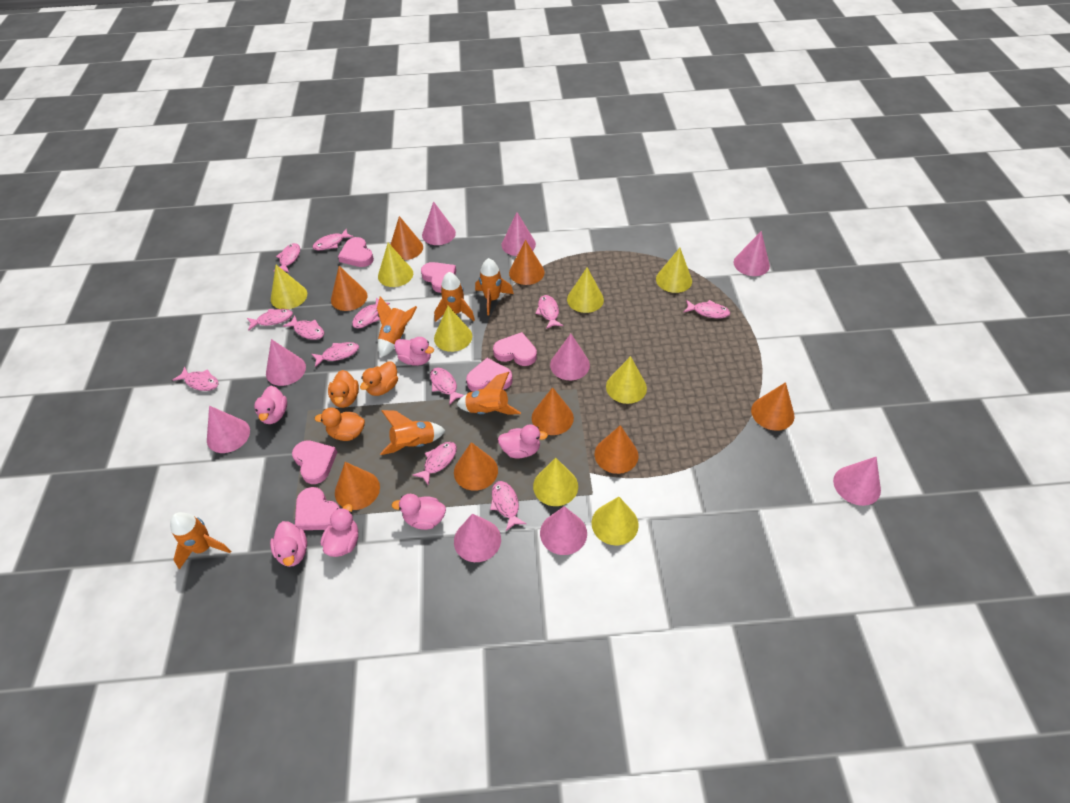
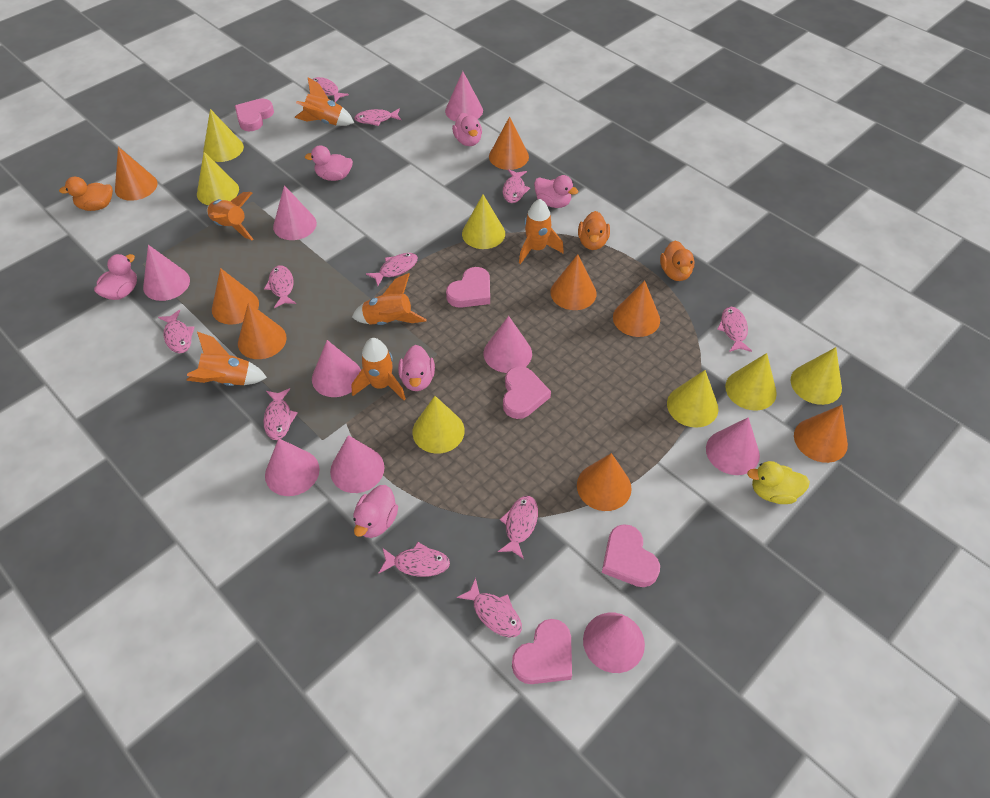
pink fish: 12 -> 11
pink heart: 6 -> 5
yellow cone: 8 -> 7
yellow duck: 0 -> 1

